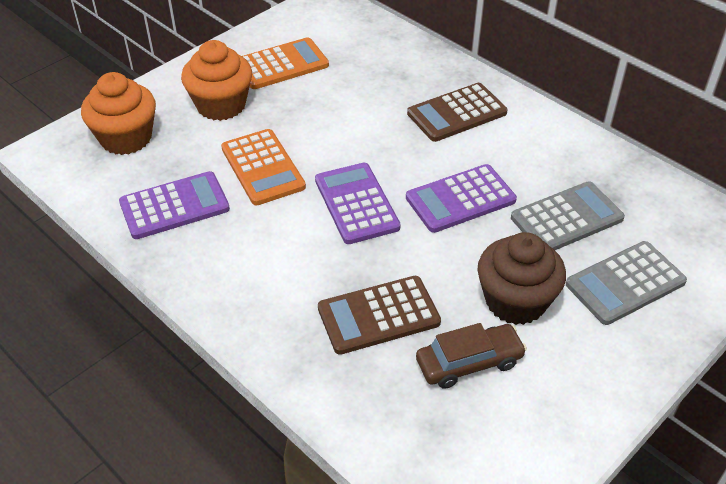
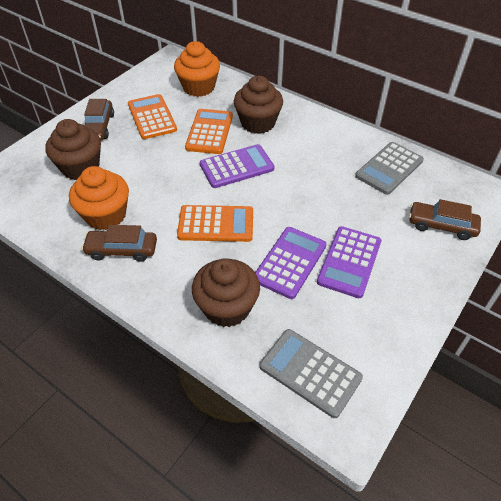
brown calculator: 2 -> 0
brown car: 1 -> 3
brown cupcake: 1 -> 3
orange calculator: 2 -> 3

